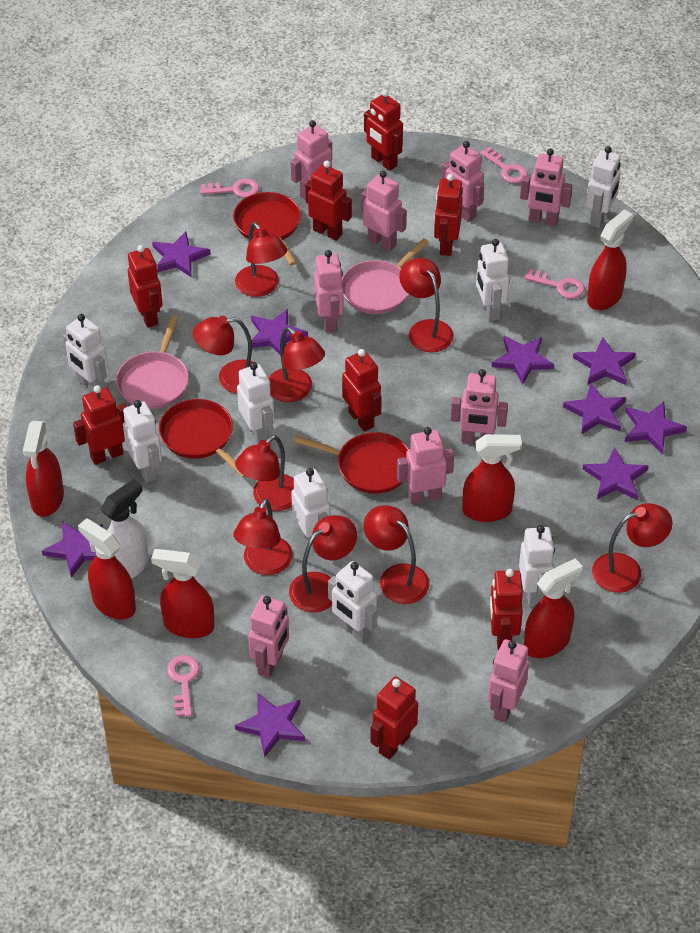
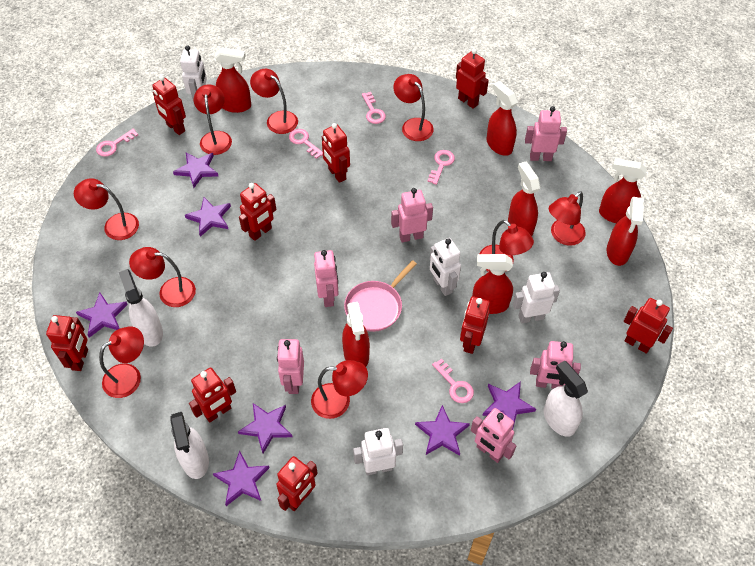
pink key: 4 -> 5
pink pan: 2 -> 1
pink robot: 9 -> 6
purple star: 9 -> 7
red pan: 3 -> 0
red robot: 8 -> 9
red spray bottle: 6 -> 7
white robot: 8 -> 4
white spray bottle: 1 -> 3

